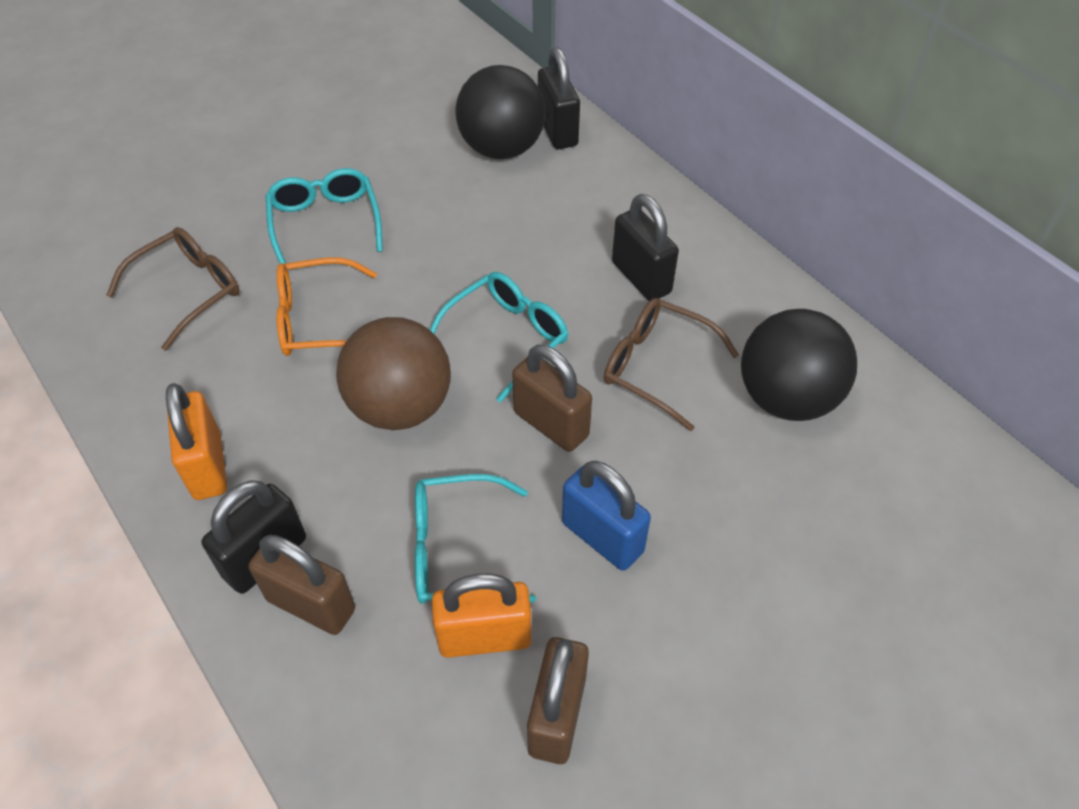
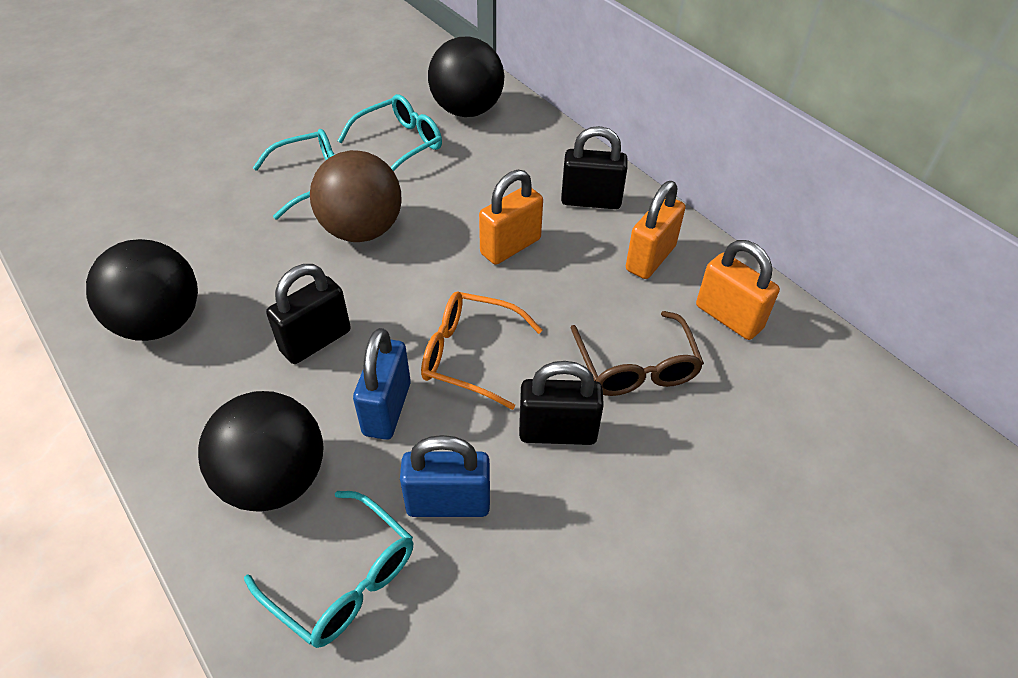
black ball: 2 -> 3
blue padlock: 1 -> 2
brown glasses: 2 -> 1
brown padlock: 3 -> 0
orange padlock: 2 -> 3

